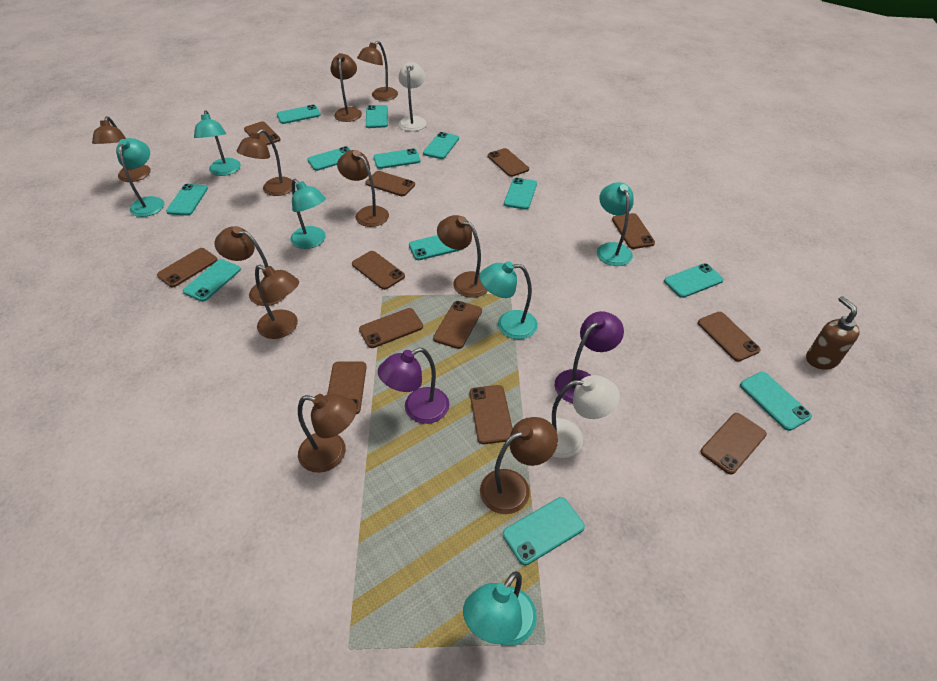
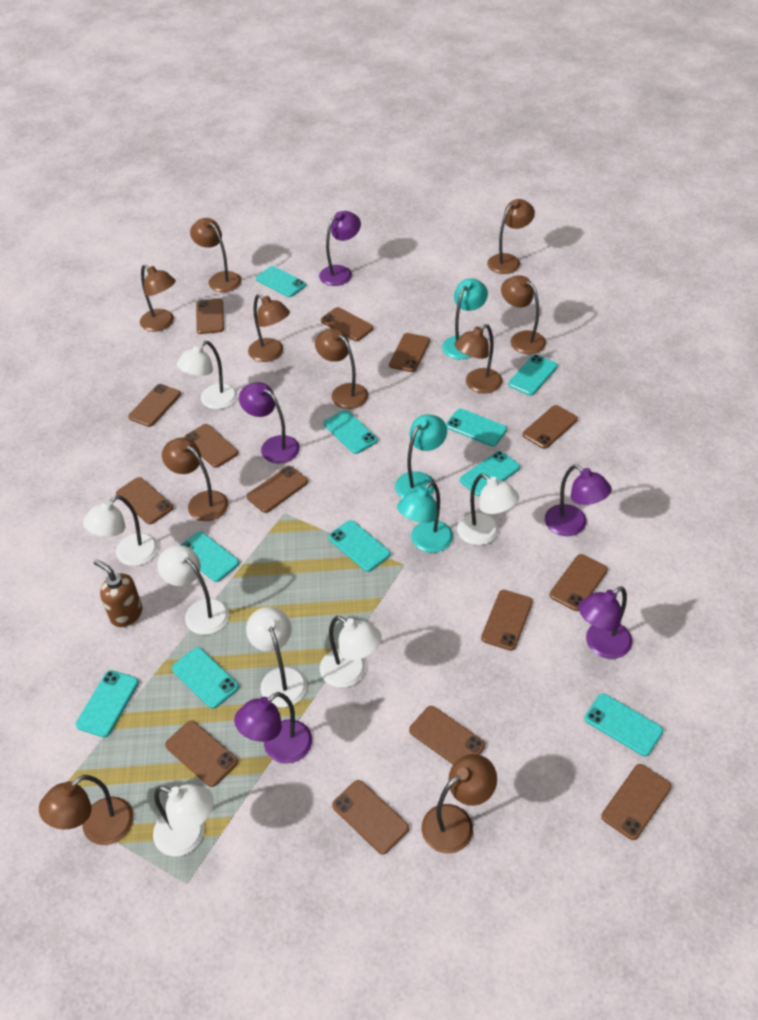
brown phone: 12 -> 14
purple lamp: 2 -> 5
turquoise lamp: 6 -> 3
turquoise phone: 12 -> 10
white lamp: 2 -> 7

